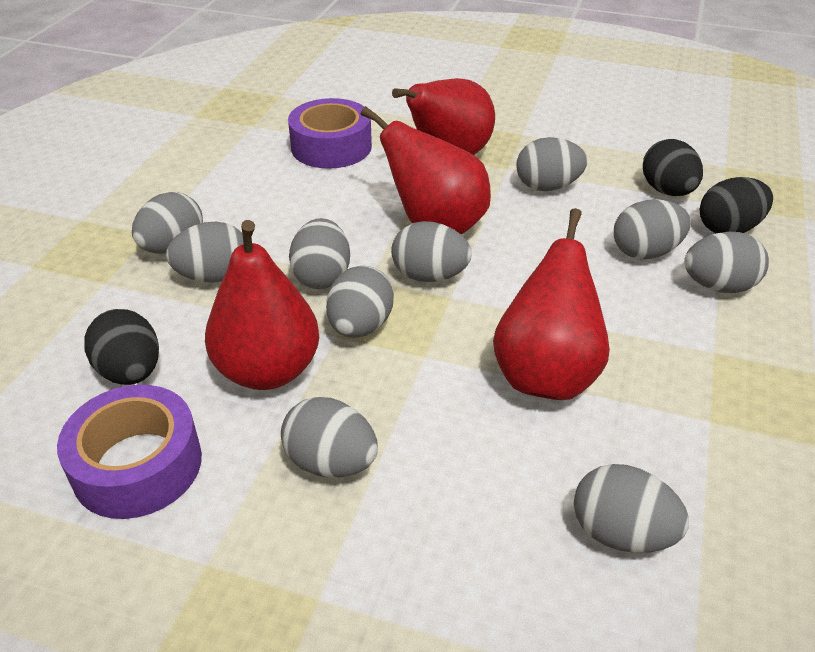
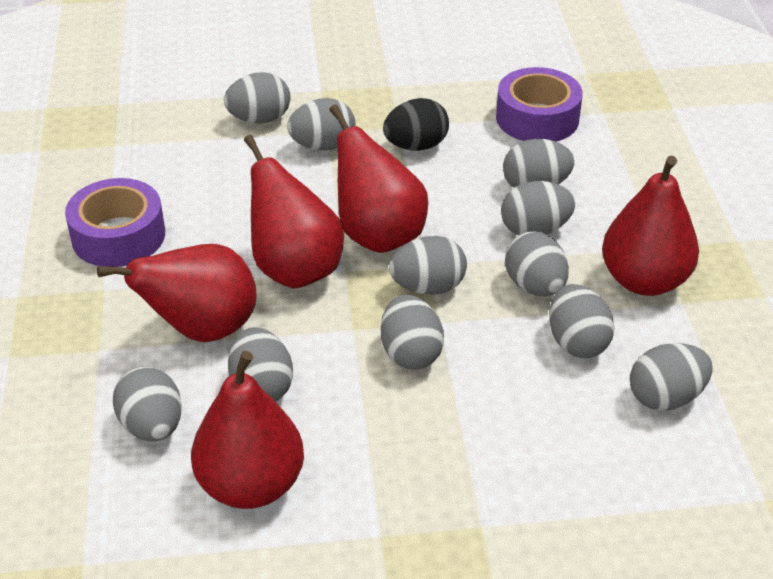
black egg: 3 -> 1
grey egg: 10 -> 11
red pear: 4 -> 5

